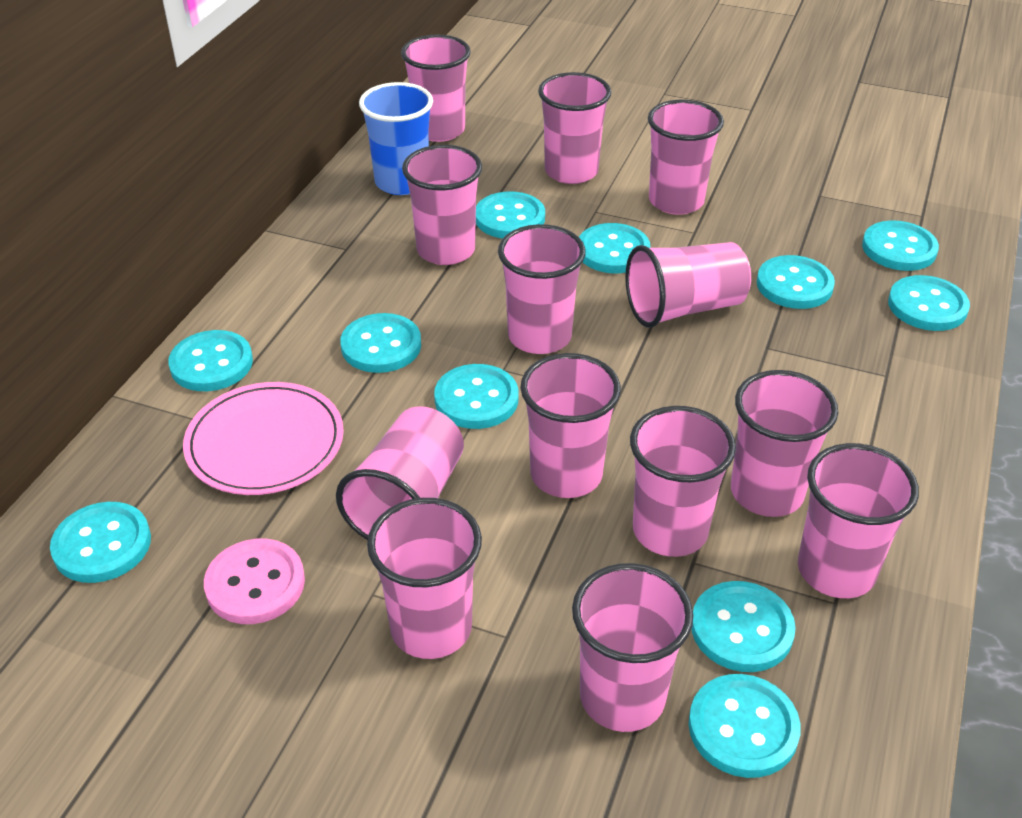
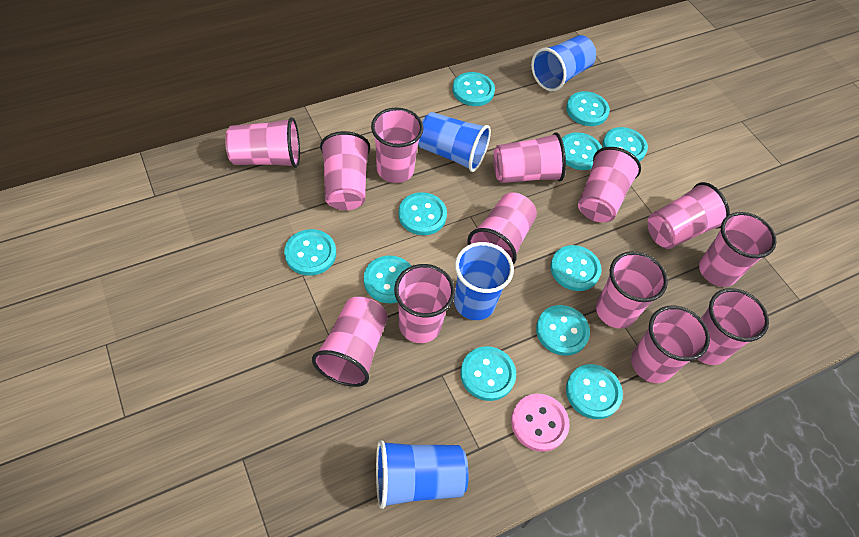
blue cup: 1 -> 4
pink plate: 1 -> 0

